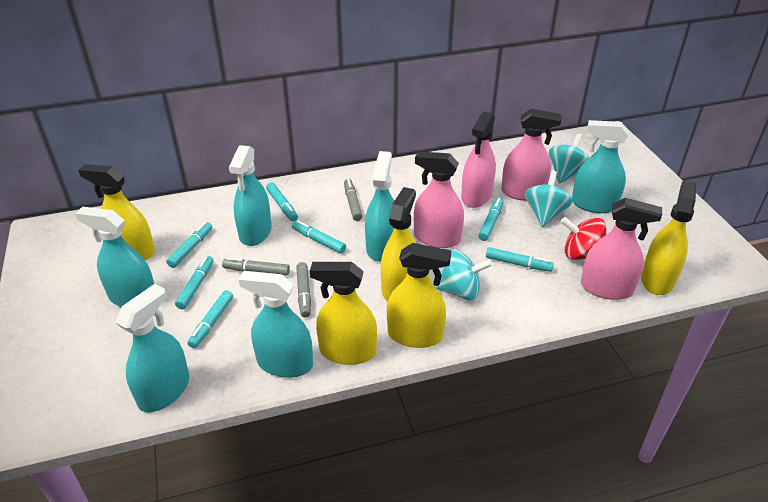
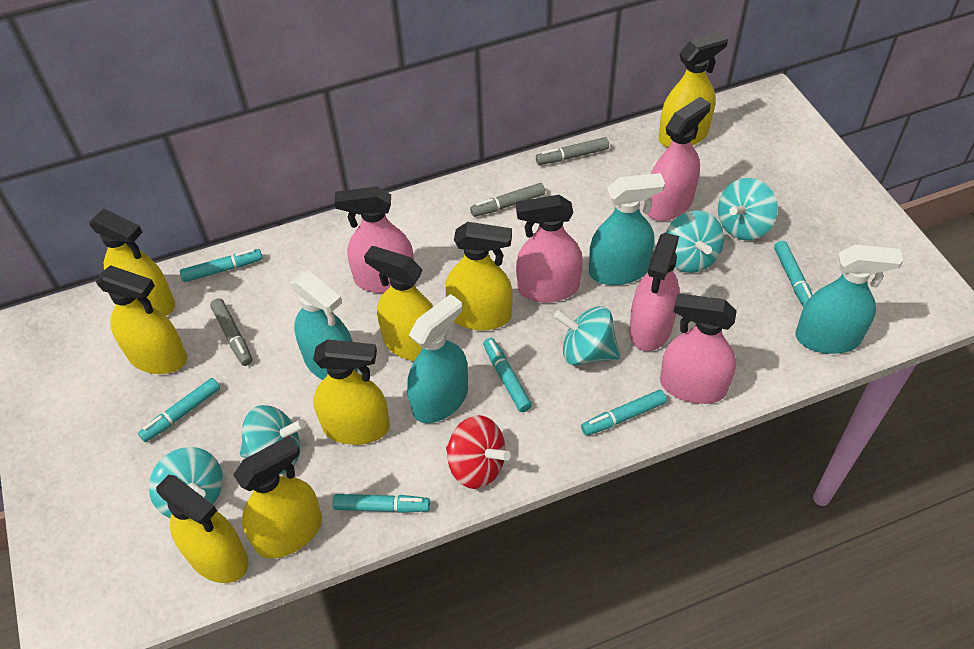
pink spray bottle: 4 -> 5
turquoise marker: 7 -> 6
turquoise spinning top: 3 -> 5
turquoise spray bottle: 6 -> 4
yellow spray bottle: 5 -> 8

